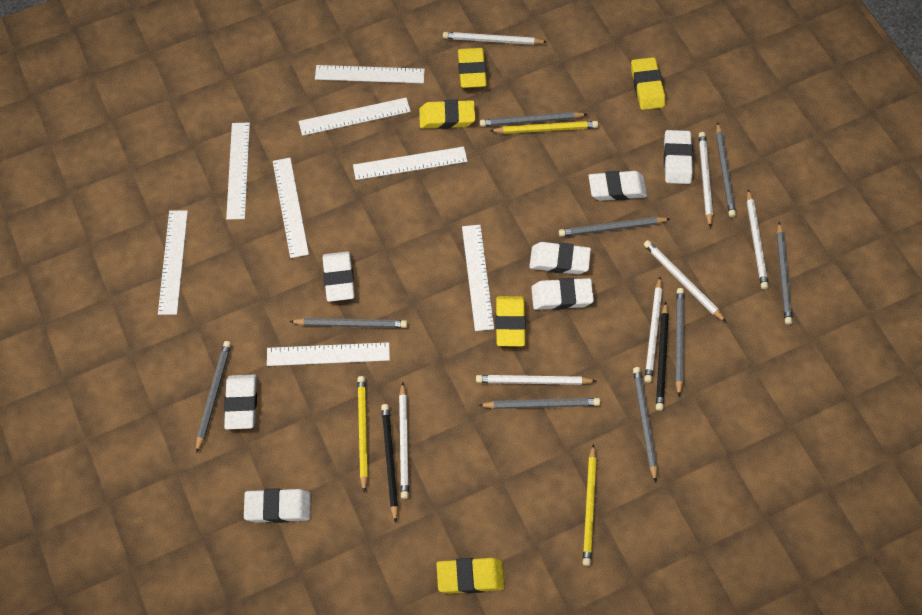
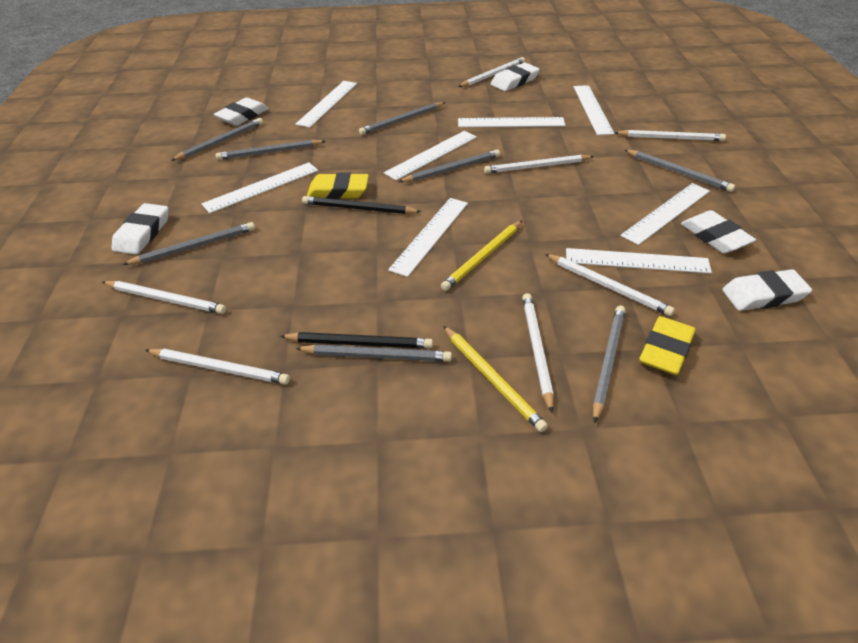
grey pencil: 9 -> 8
white eraser: 7 -> 5
yellow eraser: 5 -> 2
yellow pencil: 3 -> 2

